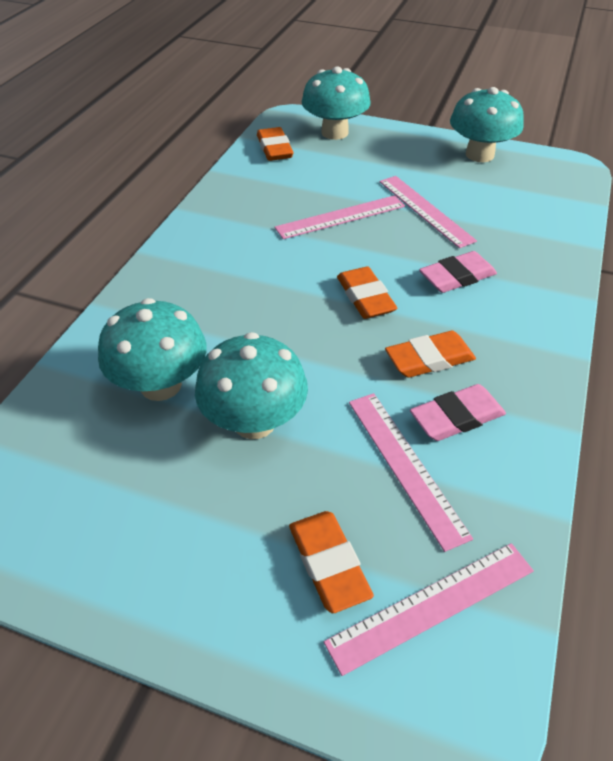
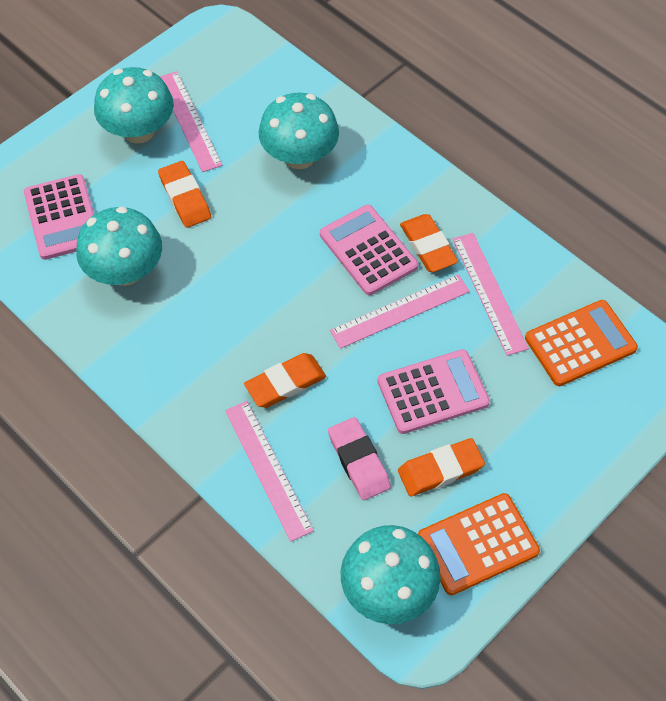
orange calculator: 0 -> 2
pink calculator: 0 -> 3
pink eraser: 2 -> 1

